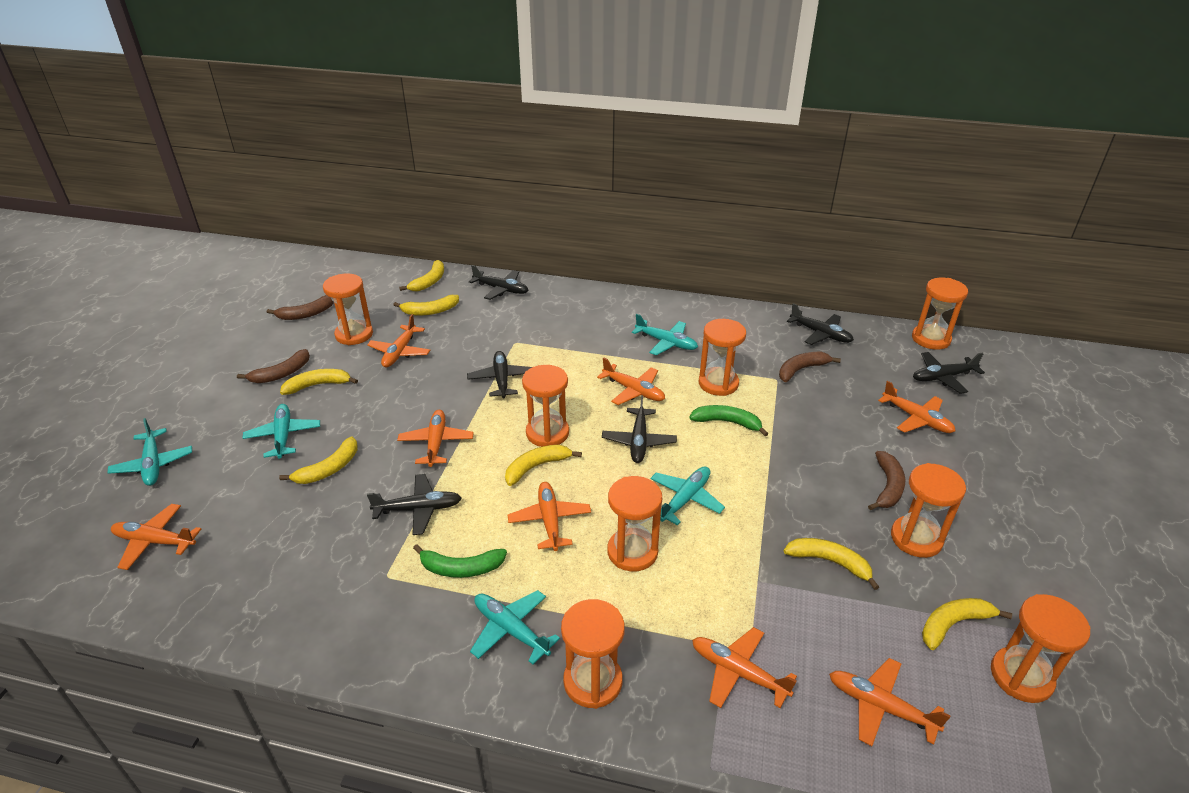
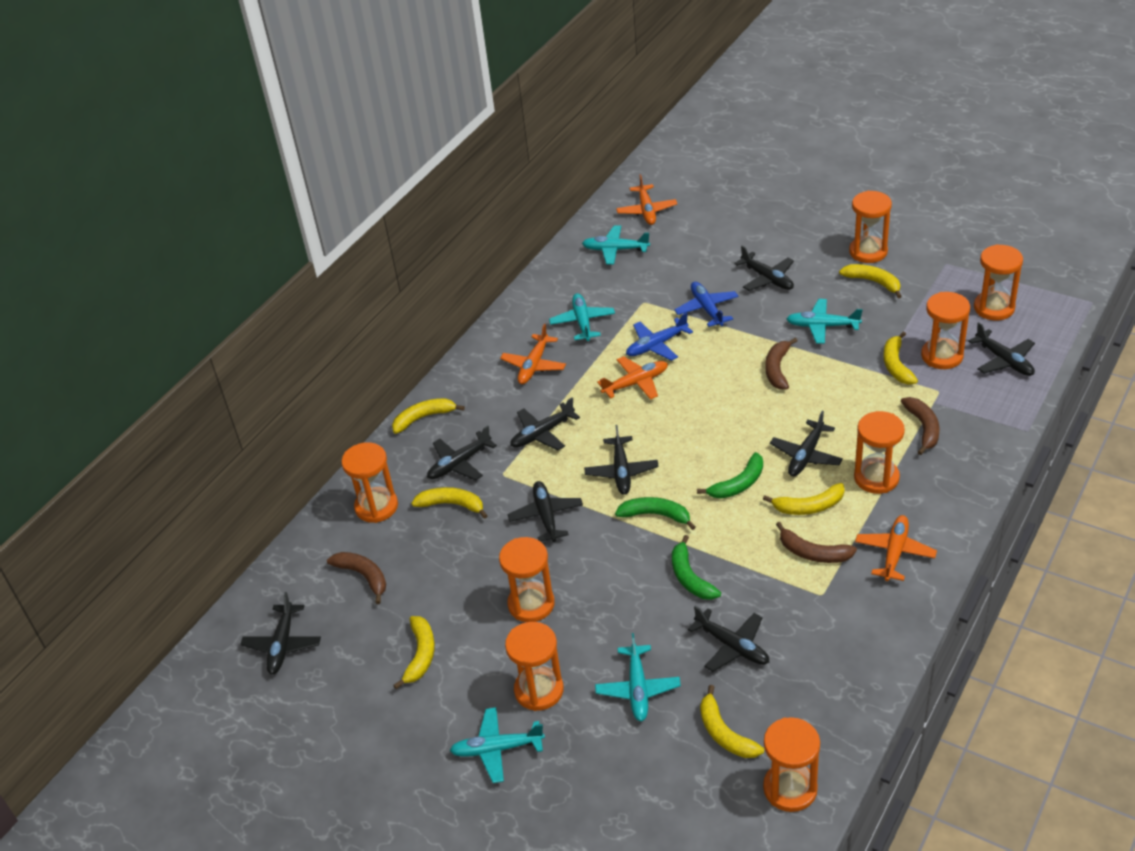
black plane: 6 -> 9
blue plane: 0 -> 2
green banana: 2 -> 3
orange plane: 8 -> 4

